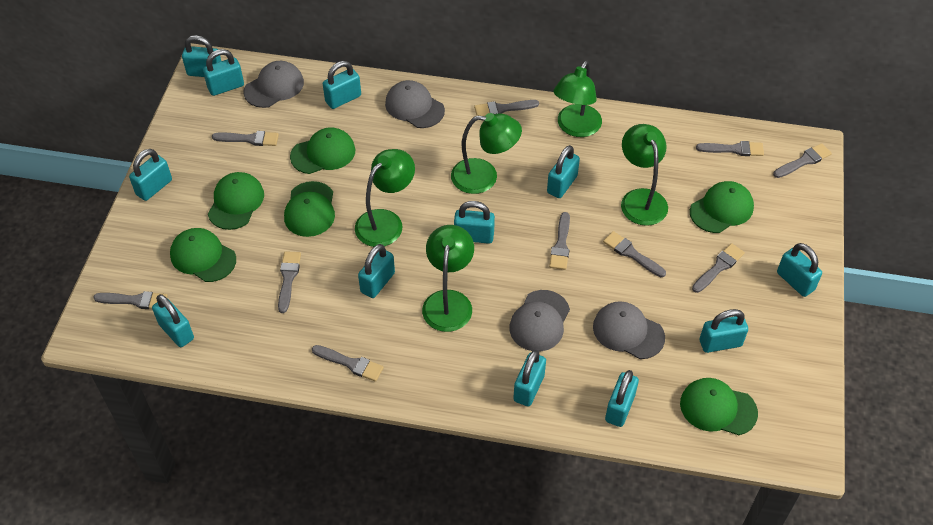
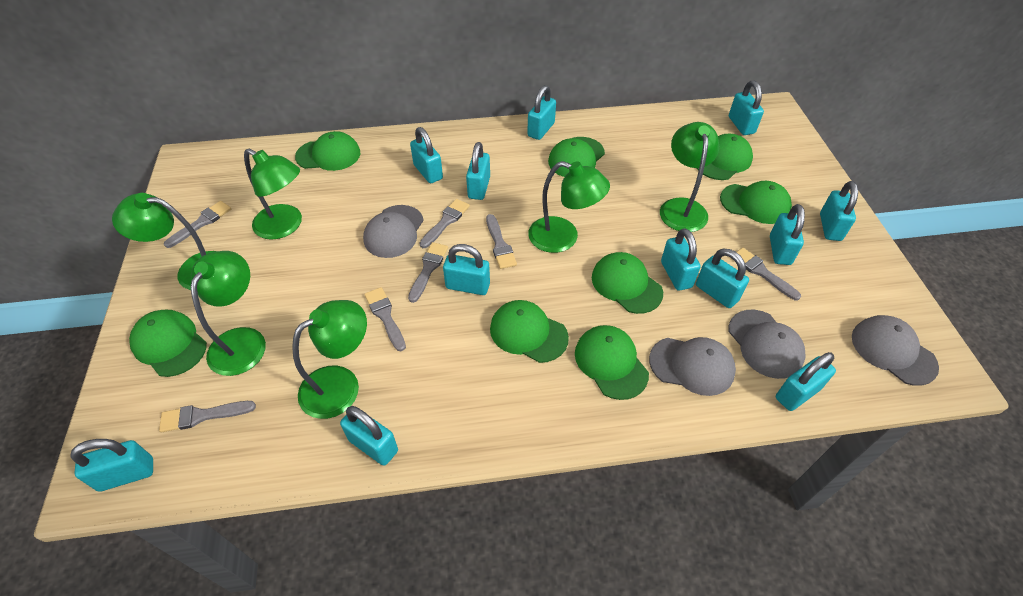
green cap: 6 -> 8
green lamp: 5 -> 6
grey brush: 10 -> 7

